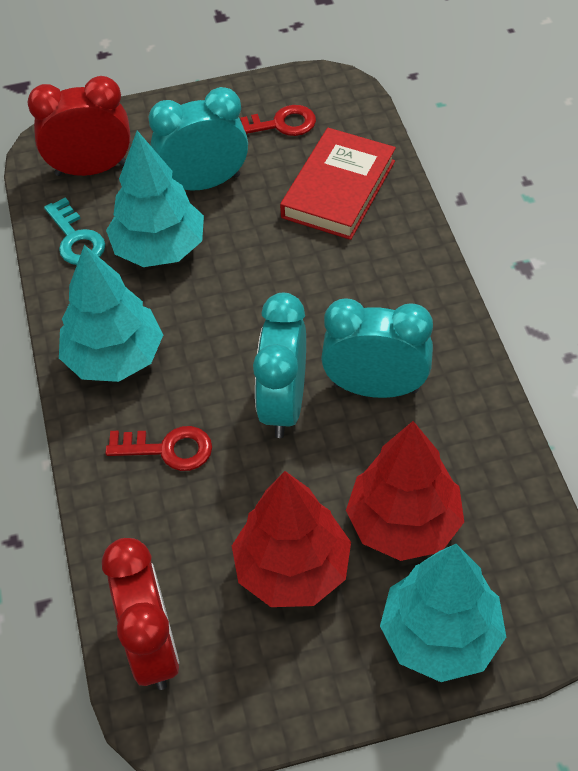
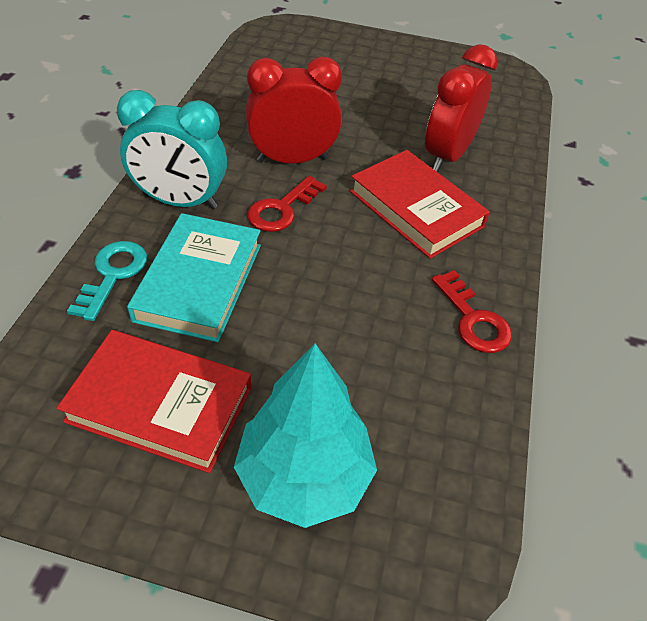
red book: 1 -> 2
red tree: 2 -> 0
turquoise book: 0 -> 1
turquoise clock: 3 -> 1
turquoise tree: 3 -> 1

